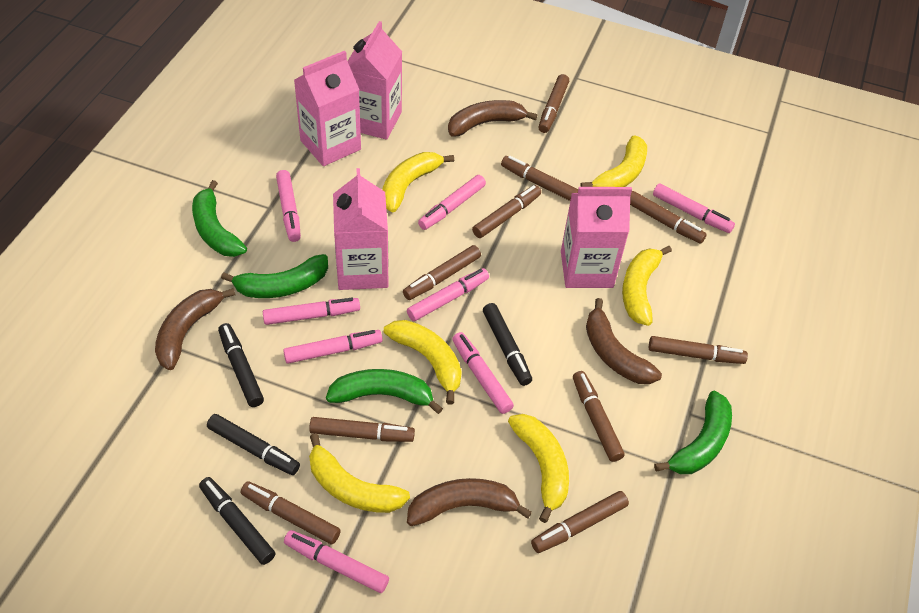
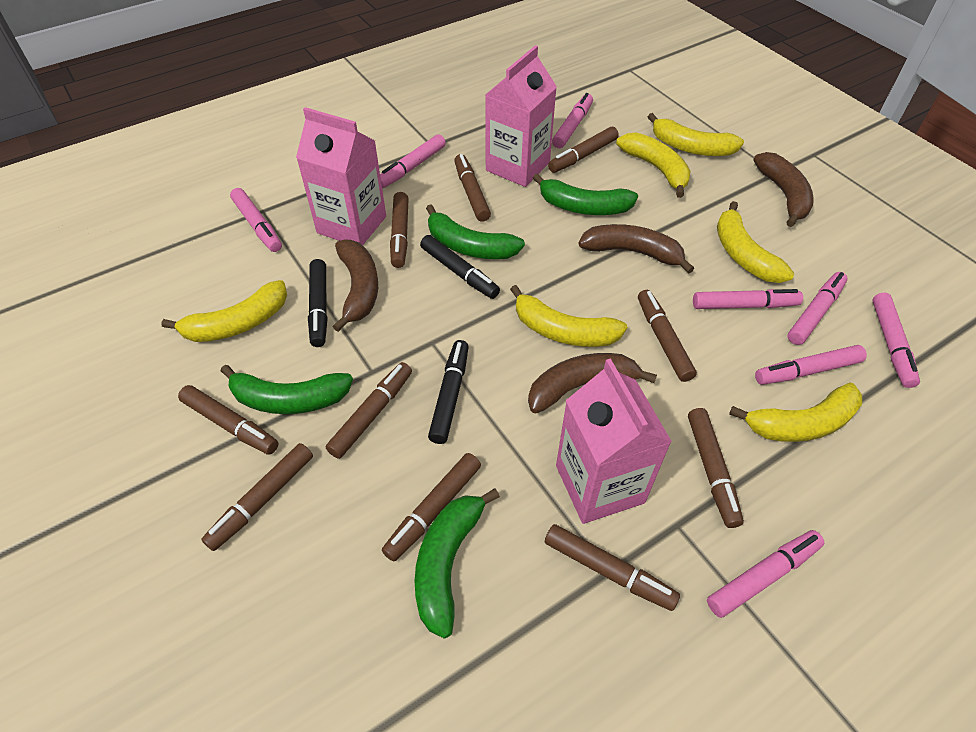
black marker: 4 -> 3
pink carton: 4 -> 3

